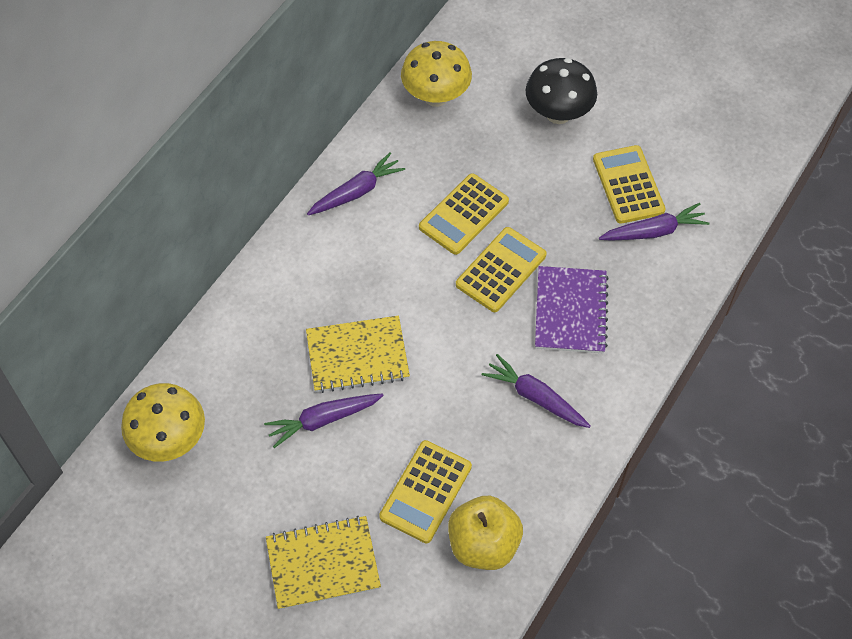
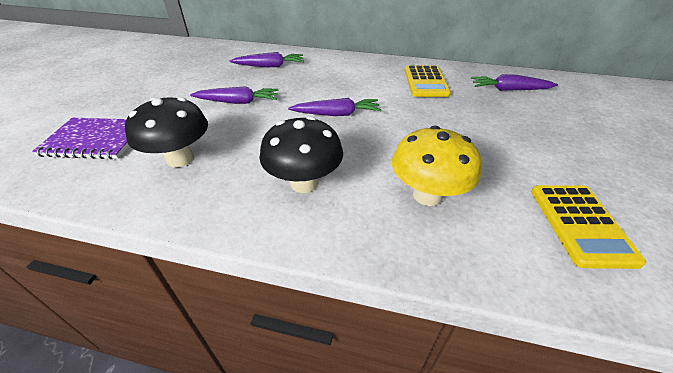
black mushroom: 1 -> 2
yellow apple: 1 -> 0
yellow calculator: 4 -> 2
yellow mushroom: 2 -> 1
yellow notebook: 2 -> 0

